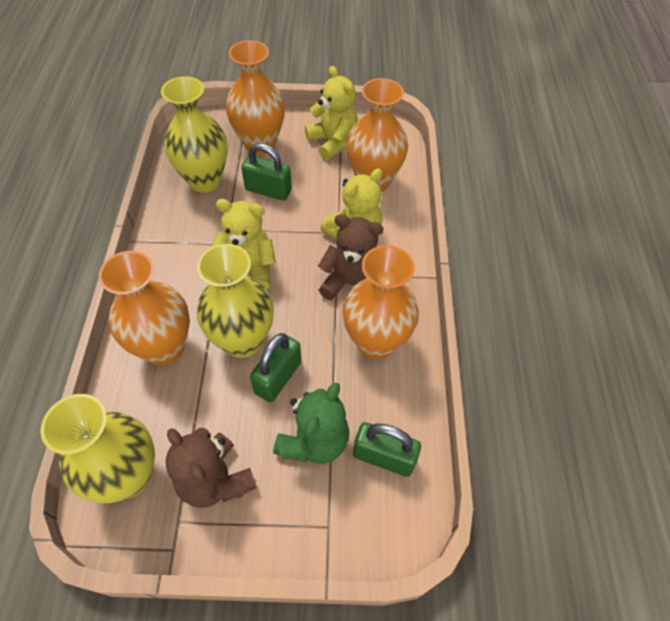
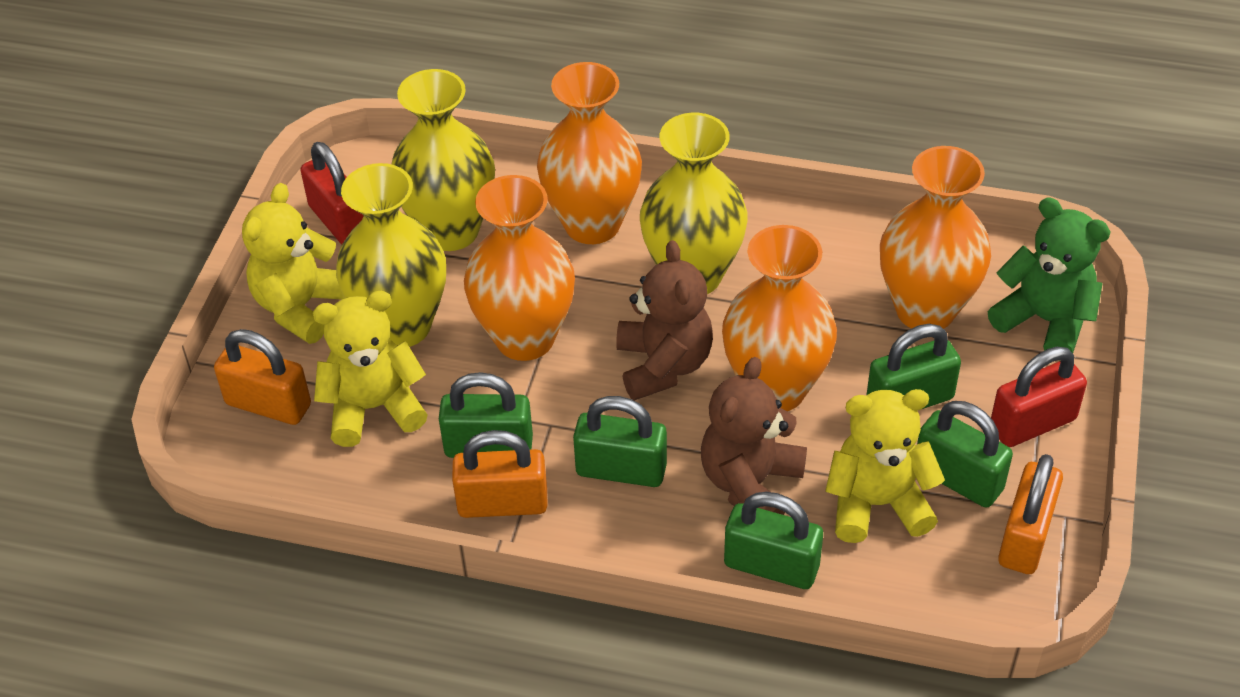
green padlock: 3 -> 5
orange padlock: 0 -> 3
red padlock: 0 -> 2

